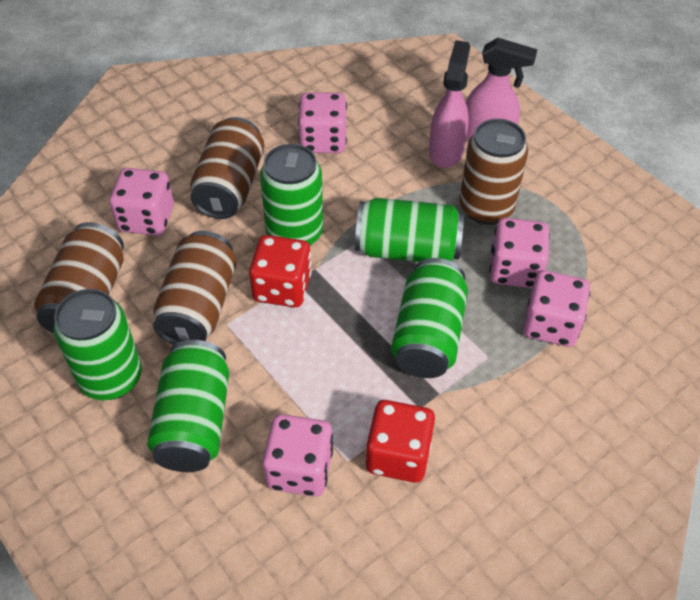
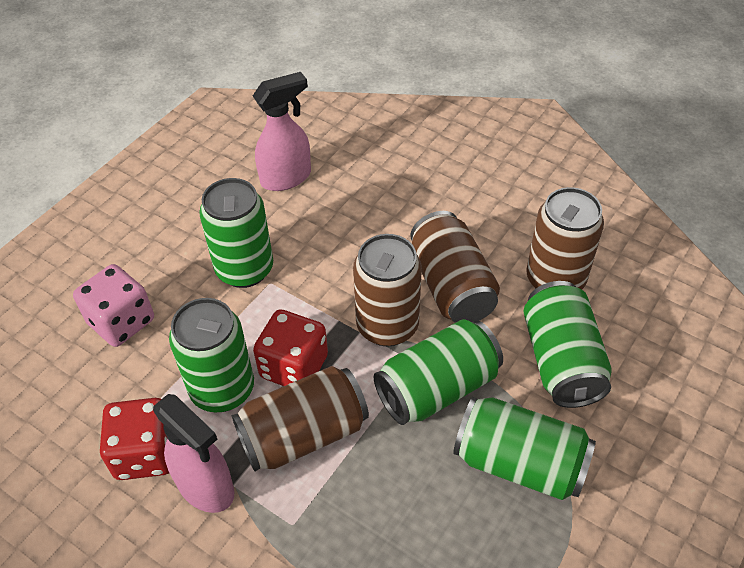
pink dice: 5 -> 1

